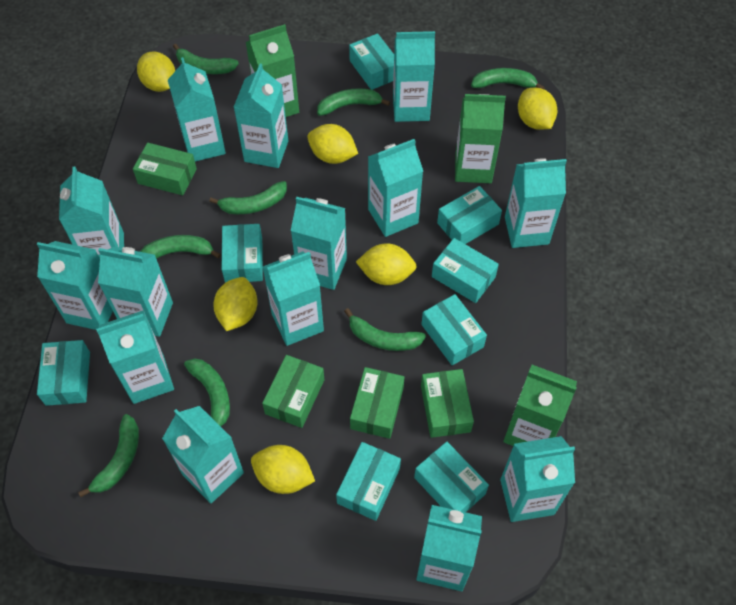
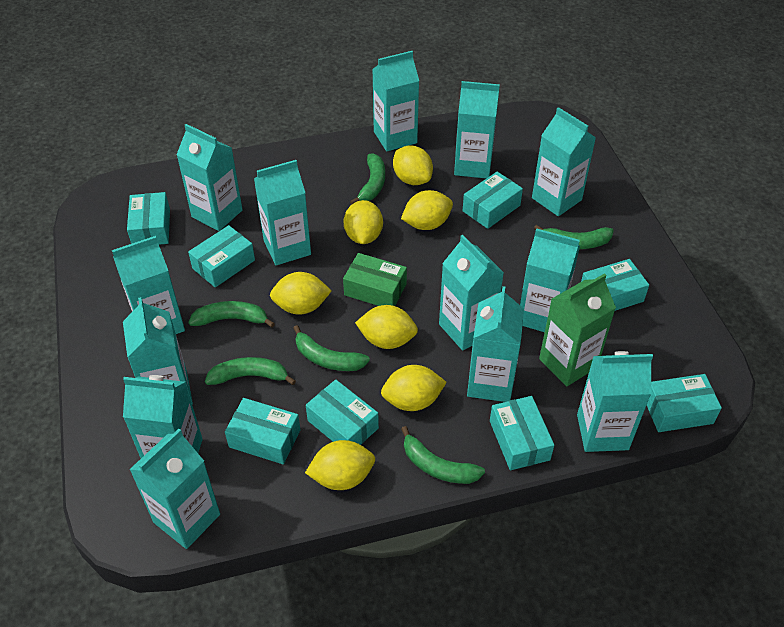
green banana: 8 -> 6
green box: 4 -> 1
green carton: 3 -> 1
turquoise carton: 14 -> 13
yellow lemon: 6 -> 7

